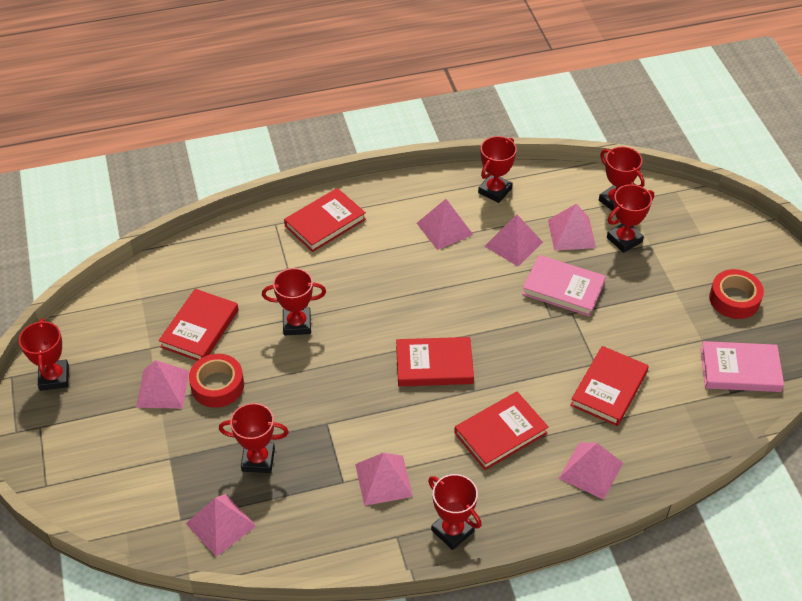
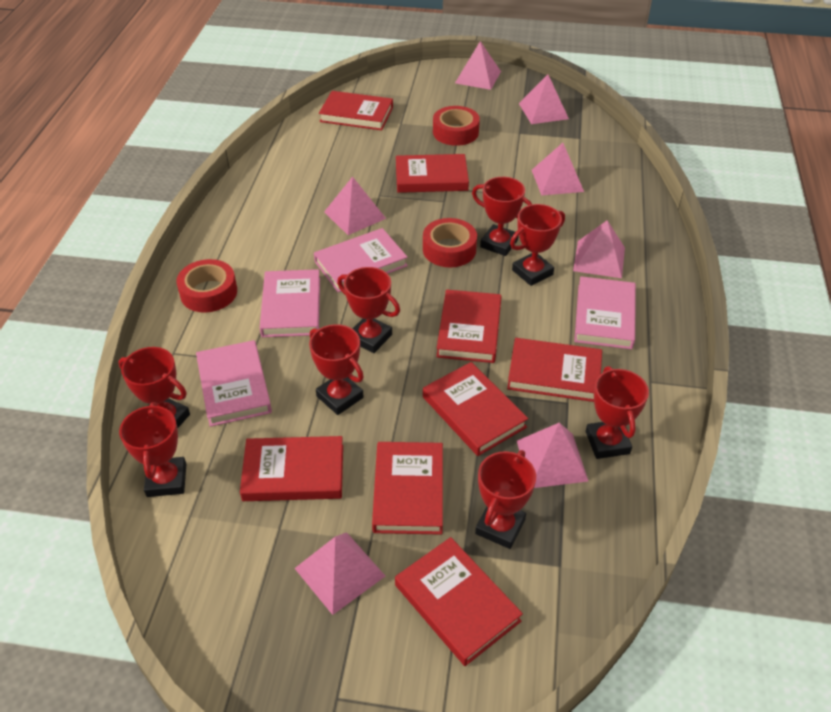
pink book: 2 -> 4
red book: 5 -> 8
red tape: 2 -> 3
red trophy: 7 -> 8

